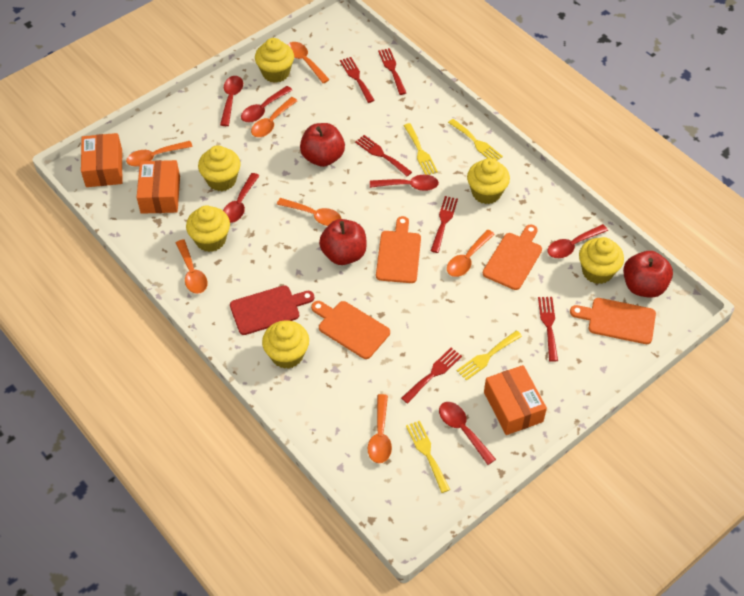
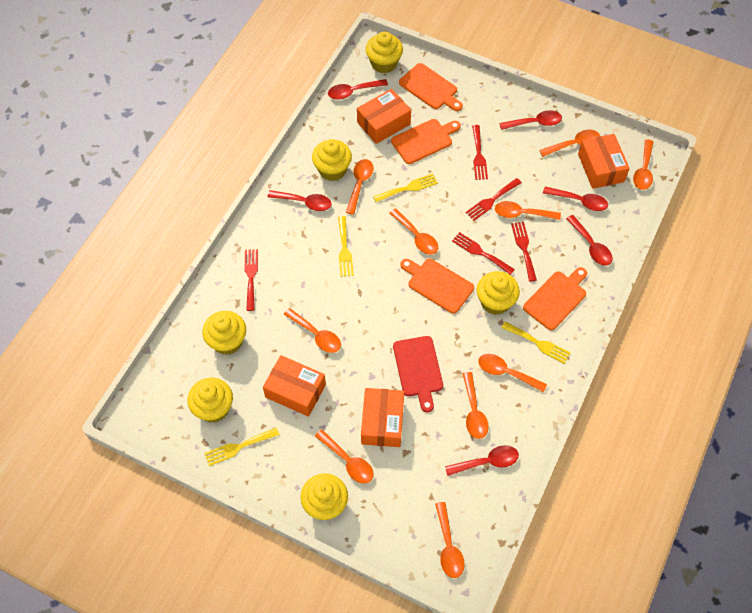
orange box: 3 -> 4
orange spoon: 7 -> 10
red apple: 3 -> 0
red fork: 6 -> 5

